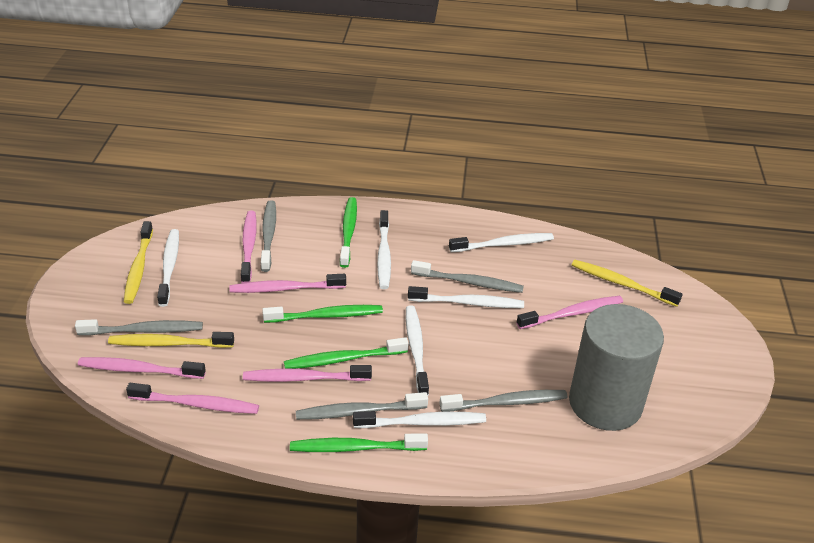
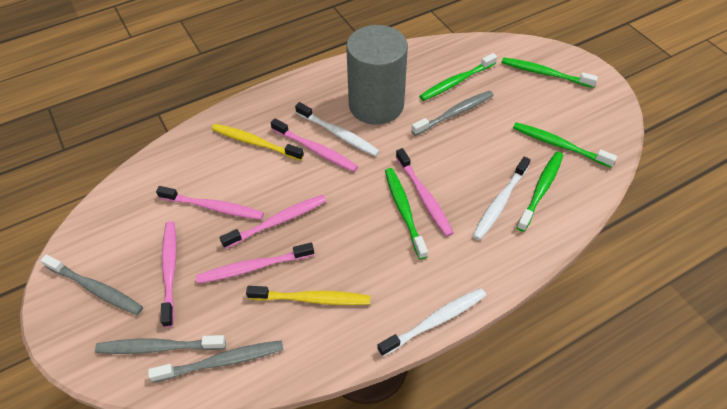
green toothbrush: 4 -> 5
grey toothbrush: 5 -> 4
white toothbrush: 6 -> 3
yellow toothbrush: 3 -> 2

